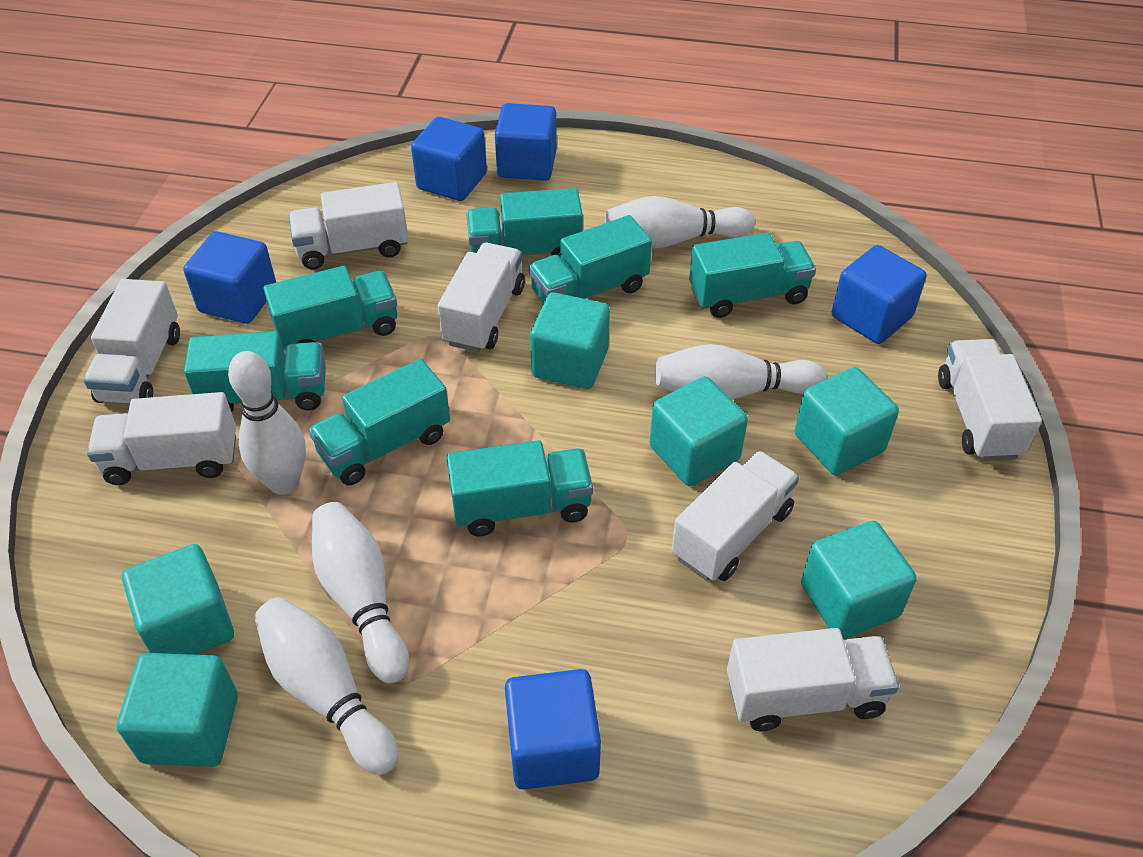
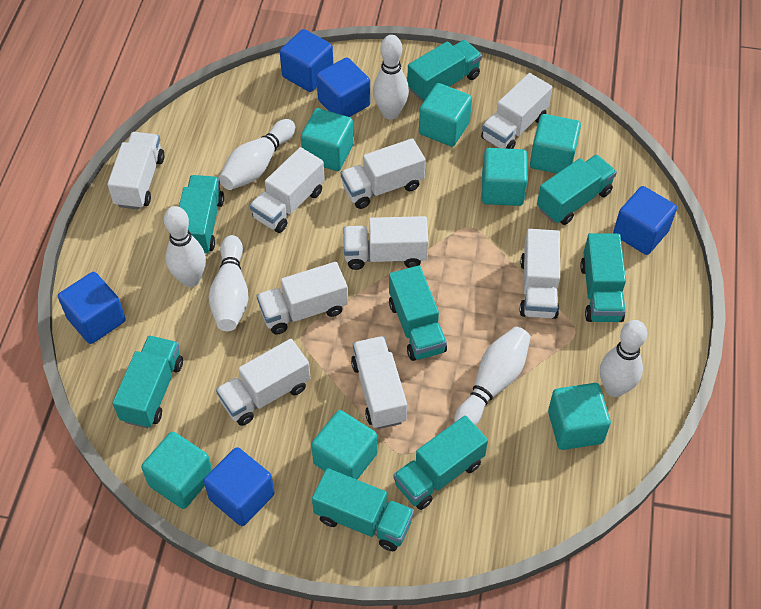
turquoise cube: 6 -> 7
turquoise truck: 7 -> 8
white bowling pin: 5 -> 6
white truck: 7 -> 9

